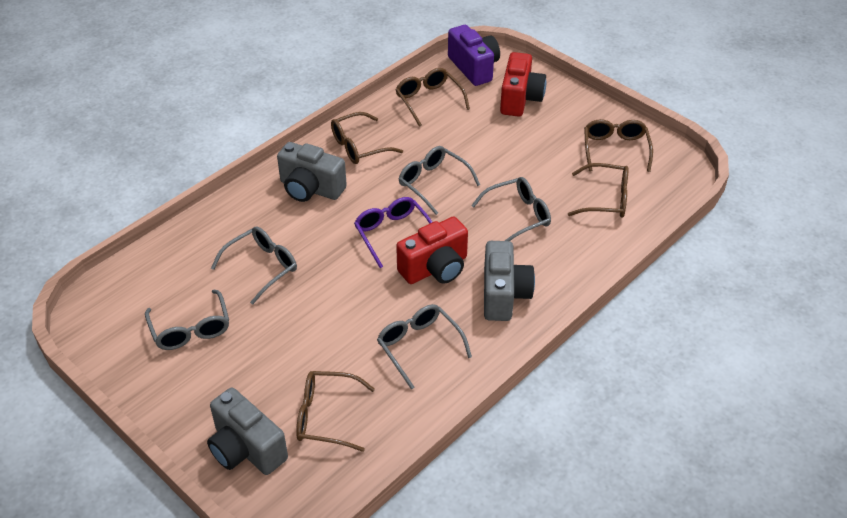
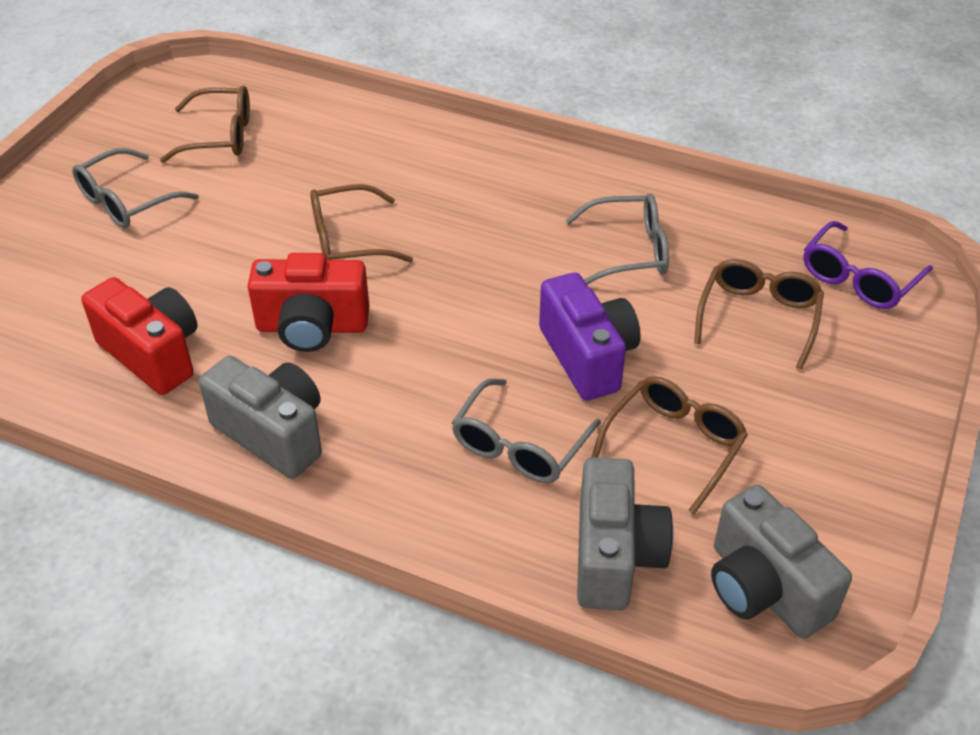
brown glasses: 5 -> 4
grey glasses: 5 -> 3

